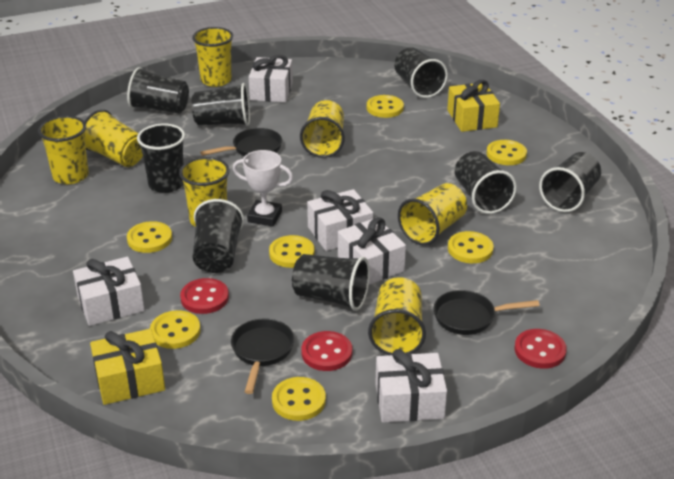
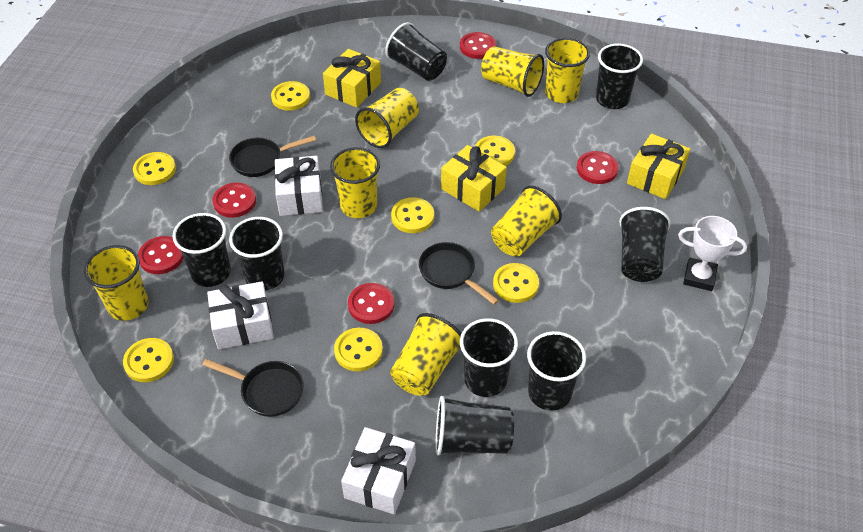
red button: 3 -> 5
white gift: 5 -> 3
yellow gift: 2 -> 3

